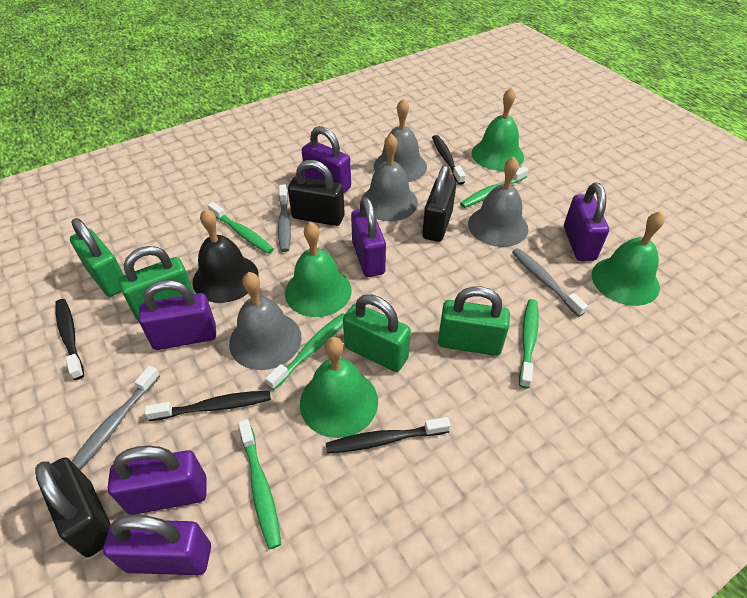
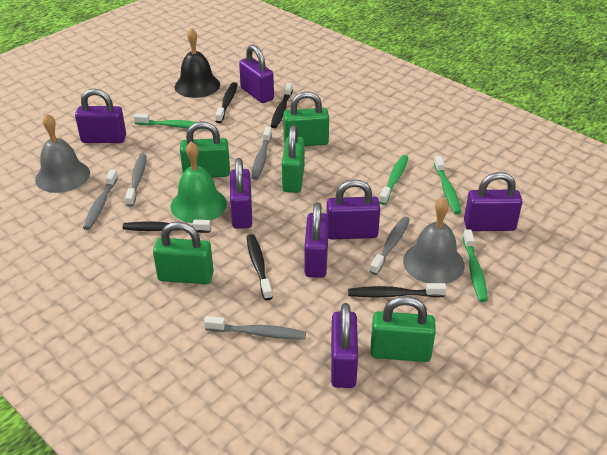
black padlock: 3 -> 0
black toothbrush: 4 -> 5
green bell: 4 -> 1
green padlock: 4 -> 5
green toothbrush: 5 -> 4
grey bell: 4 -> 2
grey toothbrush: 3 -> 5
purple padlock: 6 -> 7

